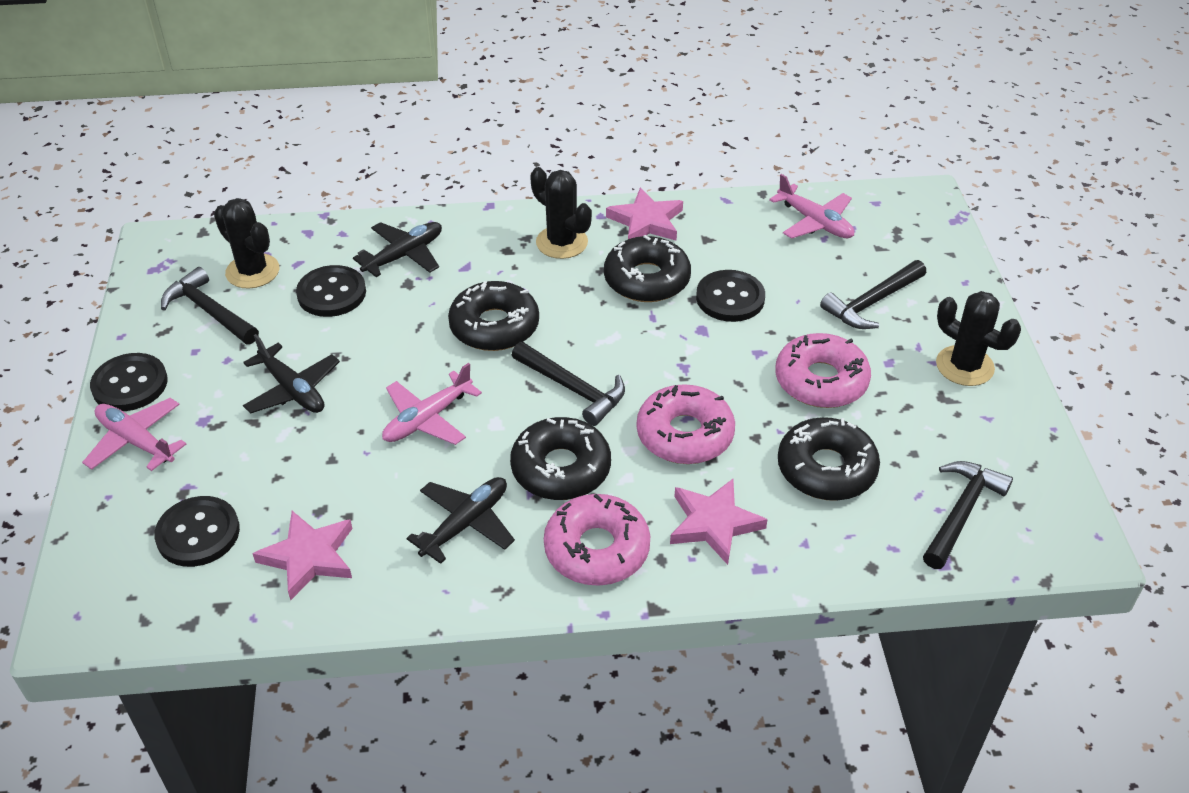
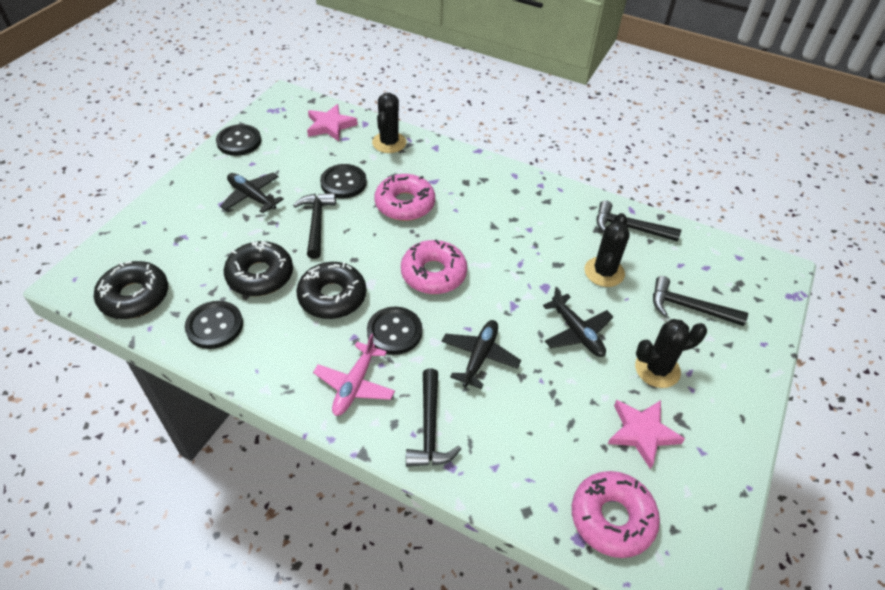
black donut: 4 -> 3
pink plane: 3 -> 1
pink star: 3 -> 2

